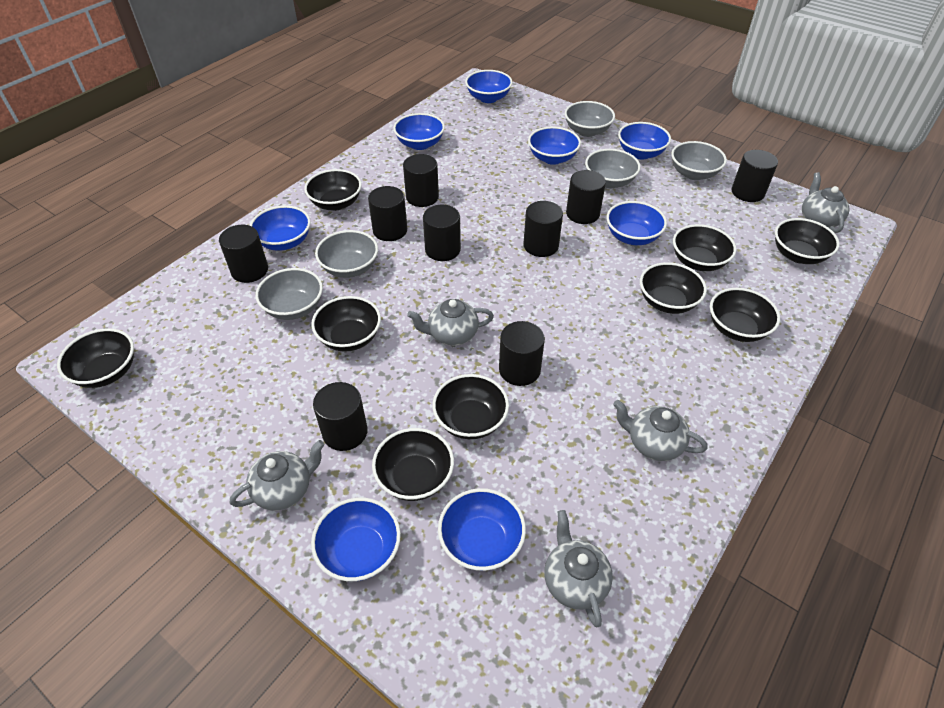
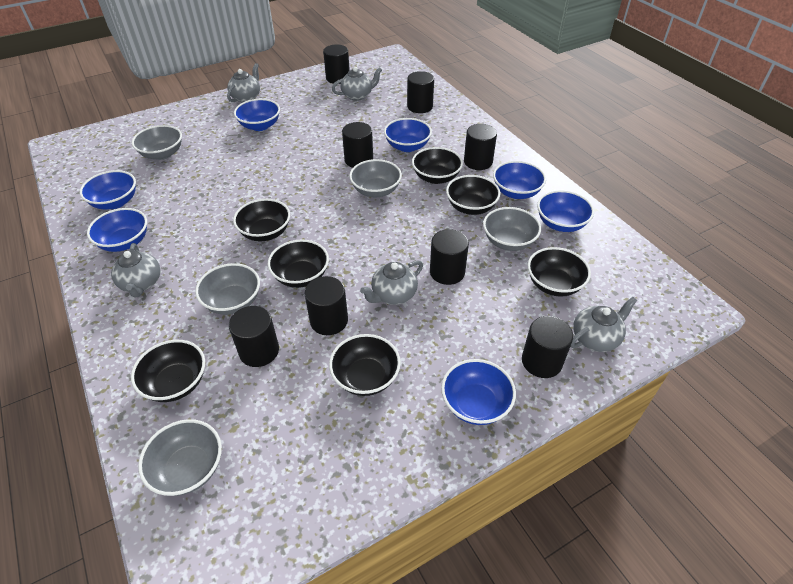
black bowl: 9 -> 7
black cylinder: 9 -> 8
blue bowl: 8 -> 7

